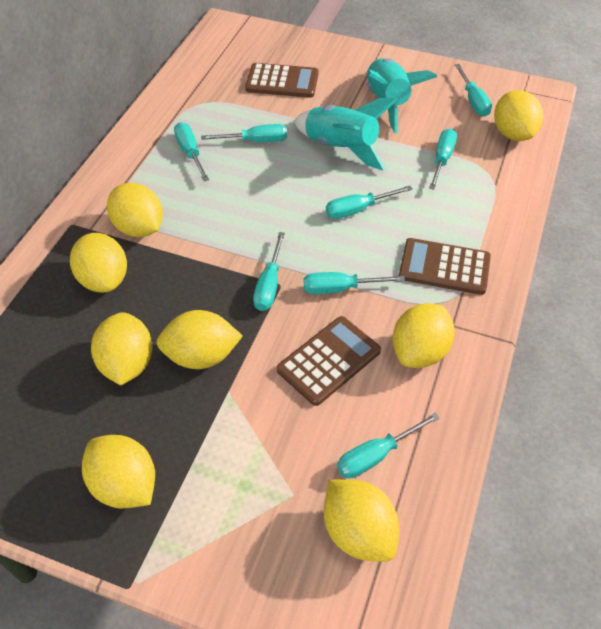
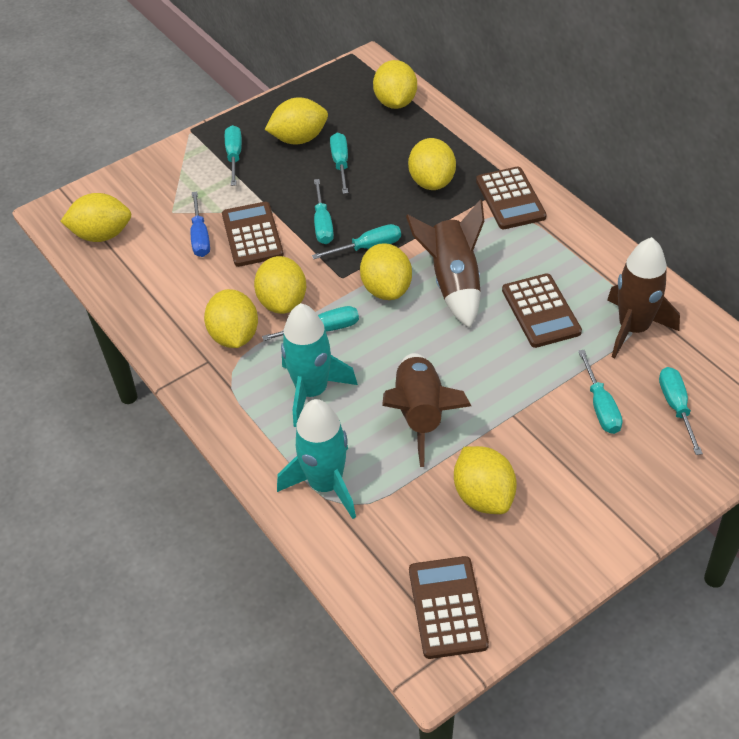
blue screwdriver: 0 -> 1
brown calculator: 3 -> 4
brown rocket: 0 -> 3
turquoise screwdriver: 8 -> 7

